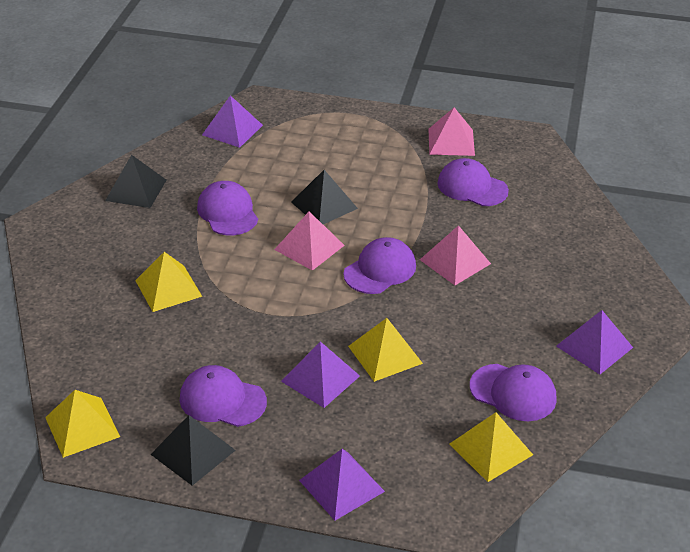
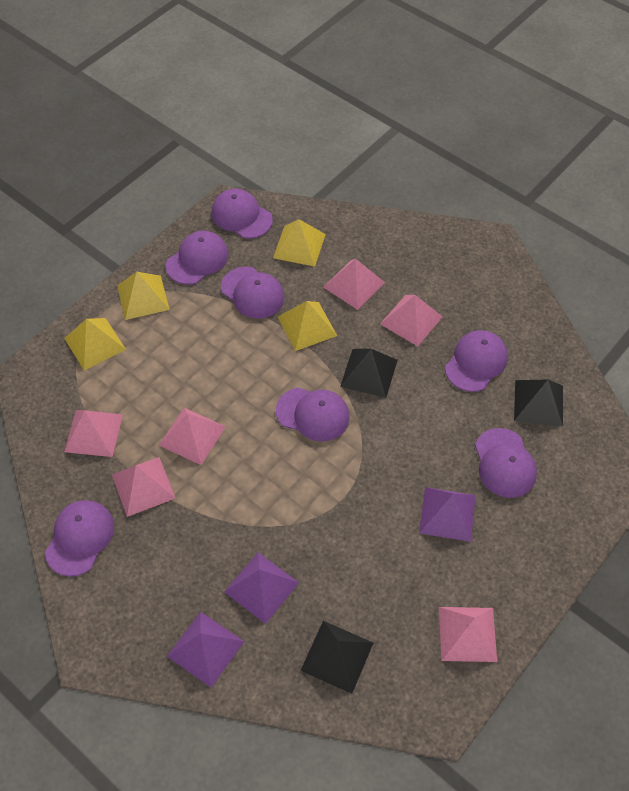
pink pyramid: 3 -> 6
purple cap: 5 -> 7
purple pyramid: 4 -> 3

